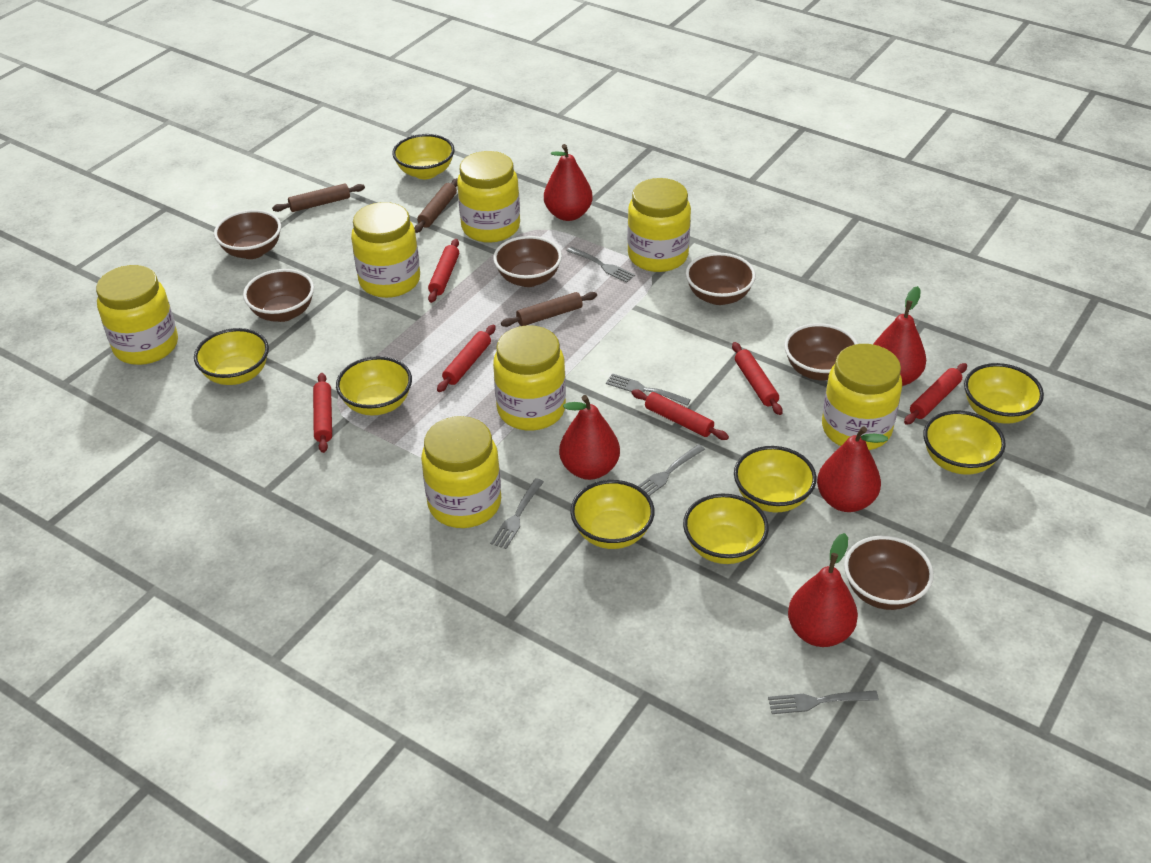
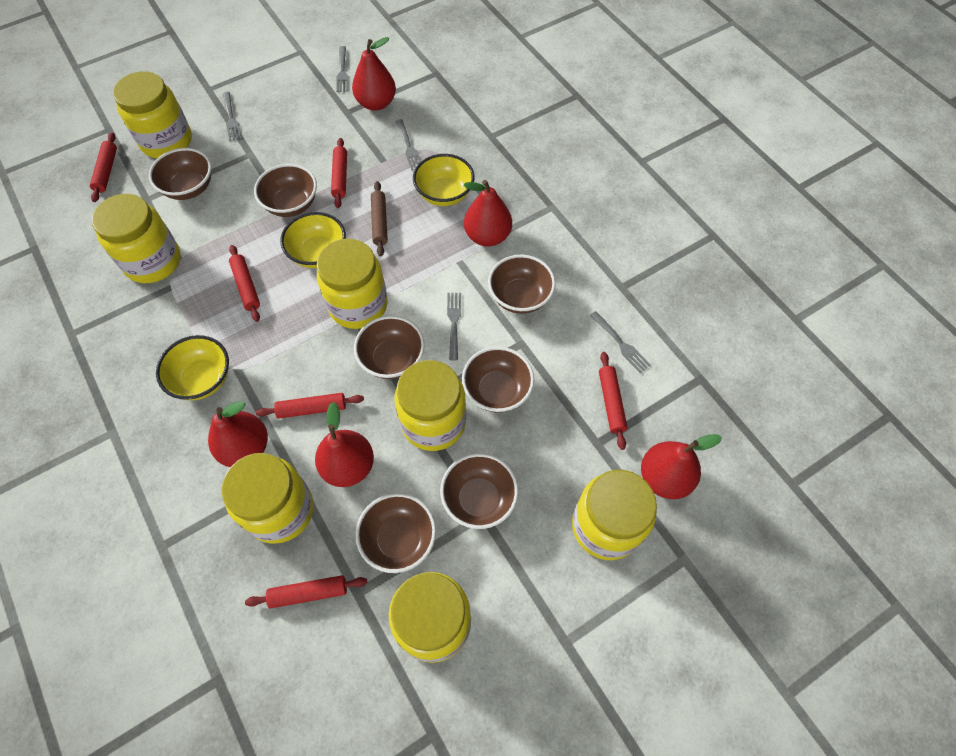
brown bowl: 6 -> 7
brown rolling pin: 3 -> 1
yellow bowl: 8 -> 3

